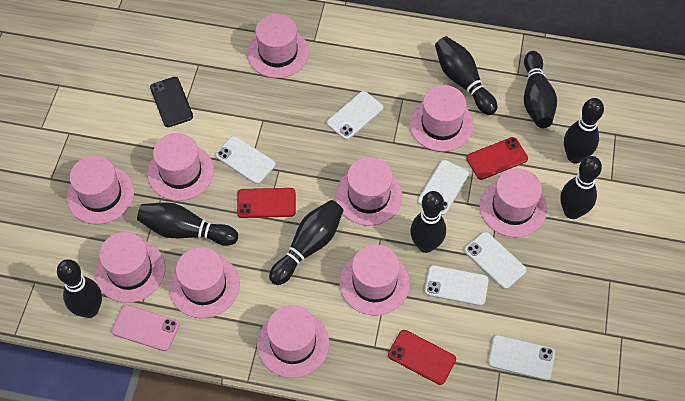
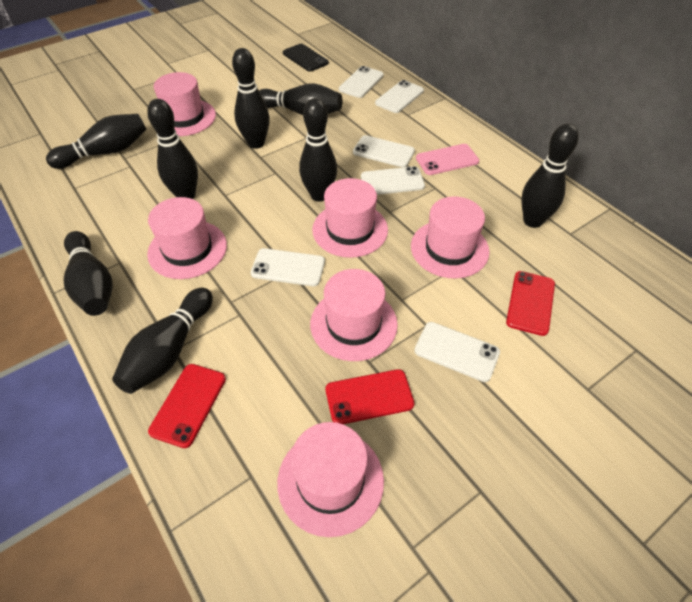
pink hat: 10 -> 6

